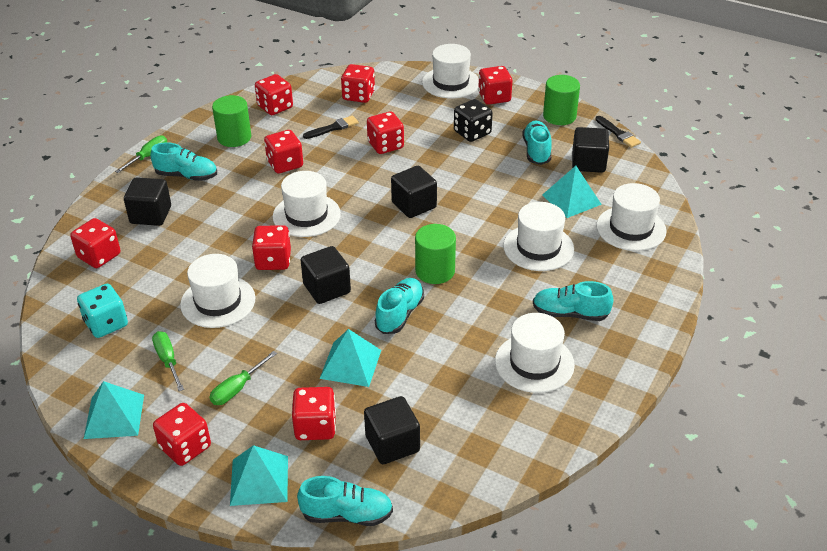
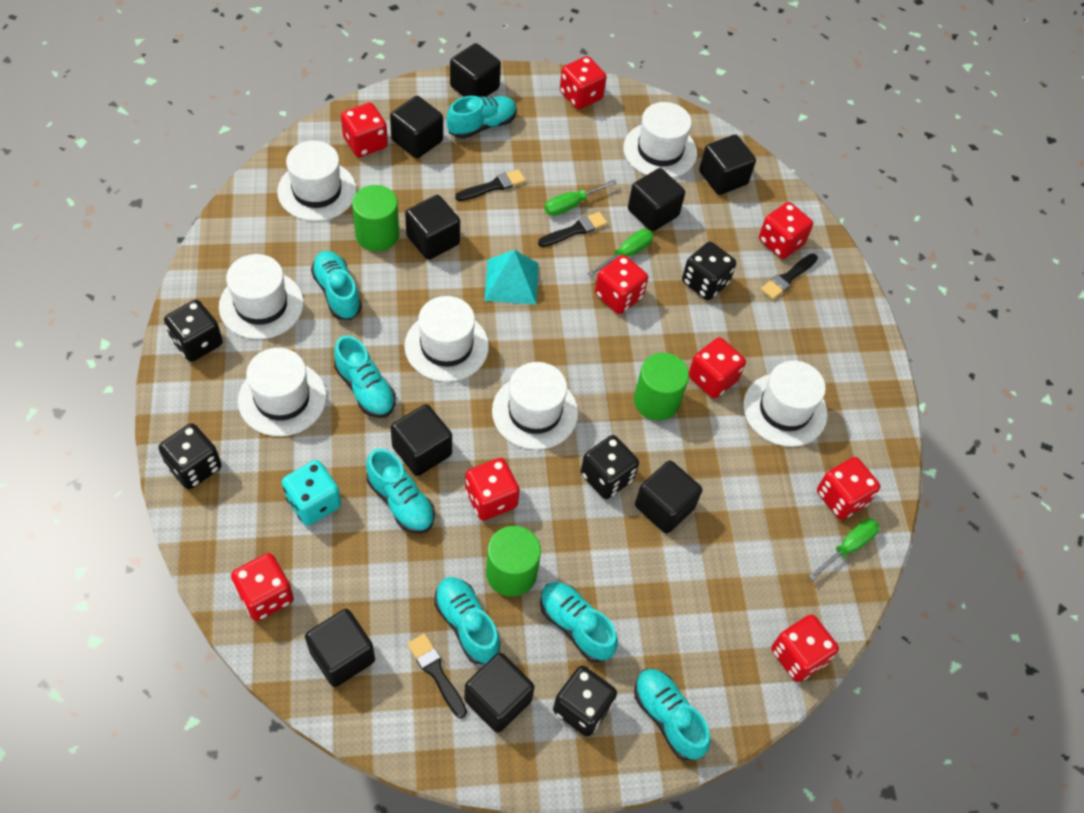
black brush: 2 -> 4
black cube: 5 -> 9
black dice: 1 -> 5
turquoise pyramid: 4 -> 1
turquoise shoe: 5 -> 7
white hat: 6 -> 7

